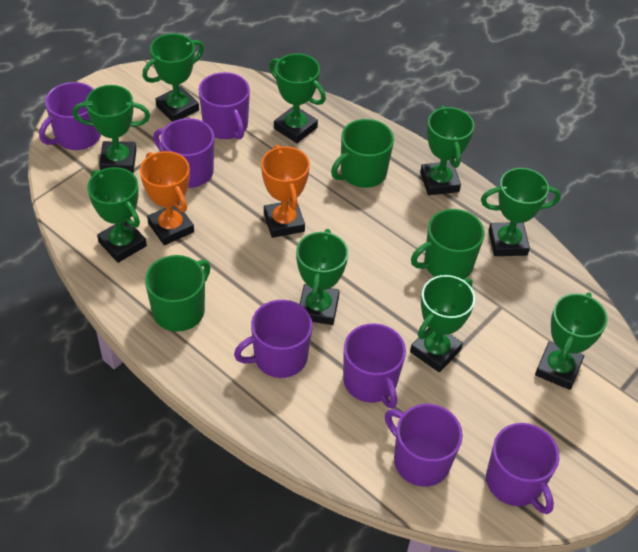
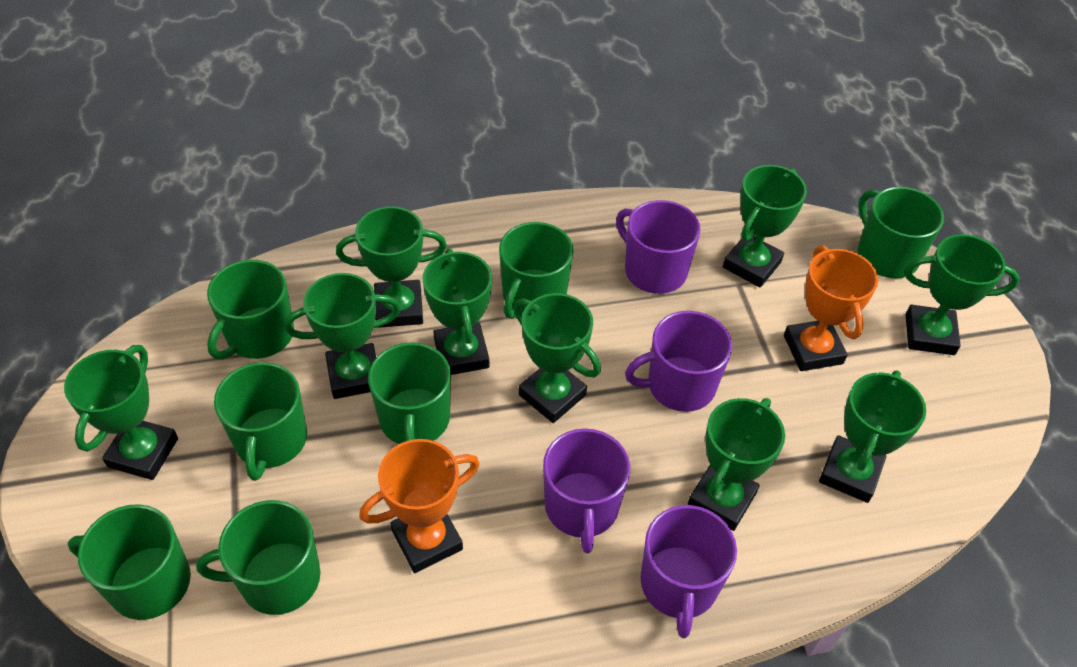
green mug: 3 -> 7
purple mug: 7 -> 4

